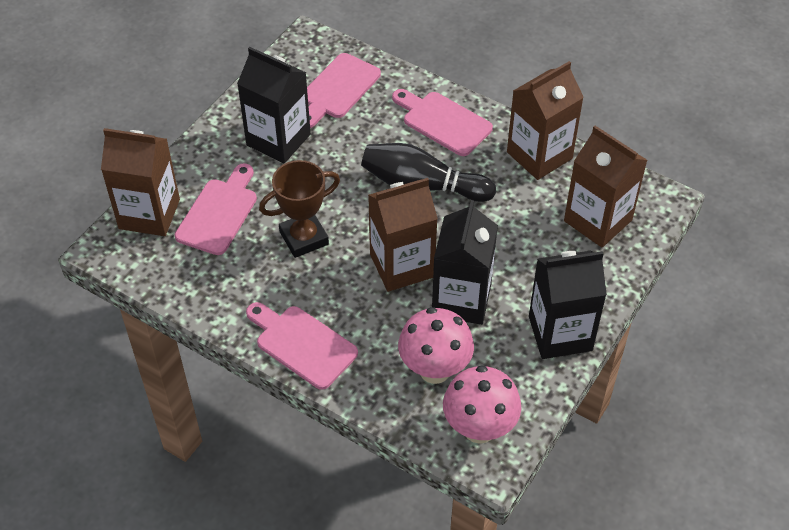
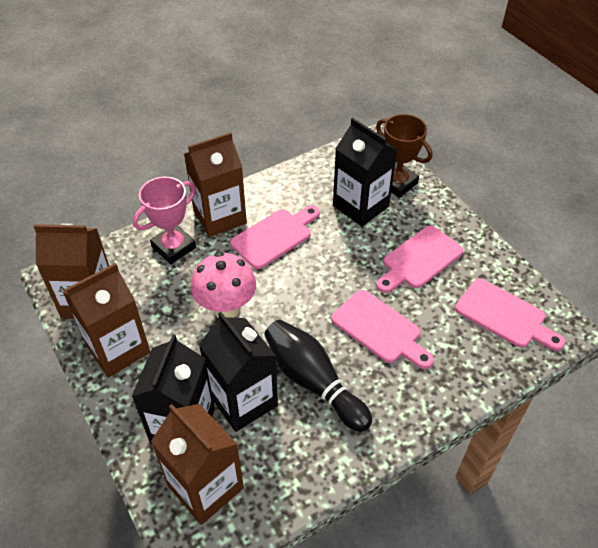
pink mushroom: 2 -> 1
pink trophy: 0 -> 1

